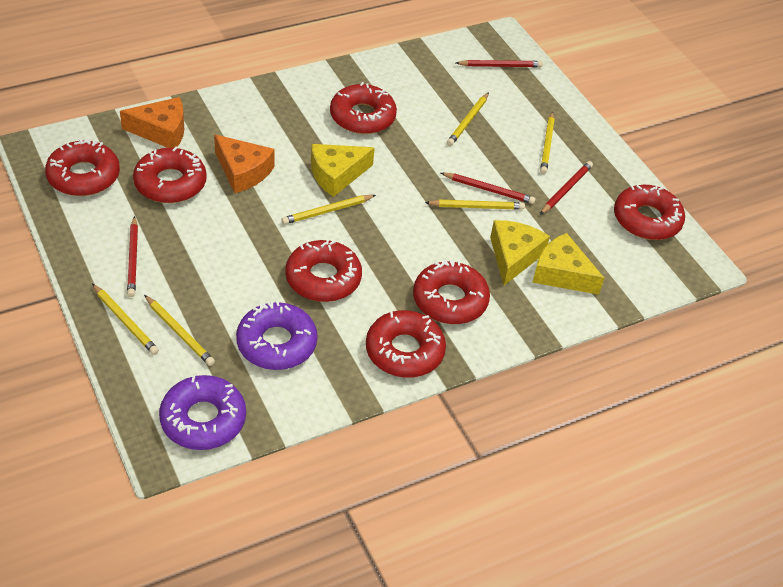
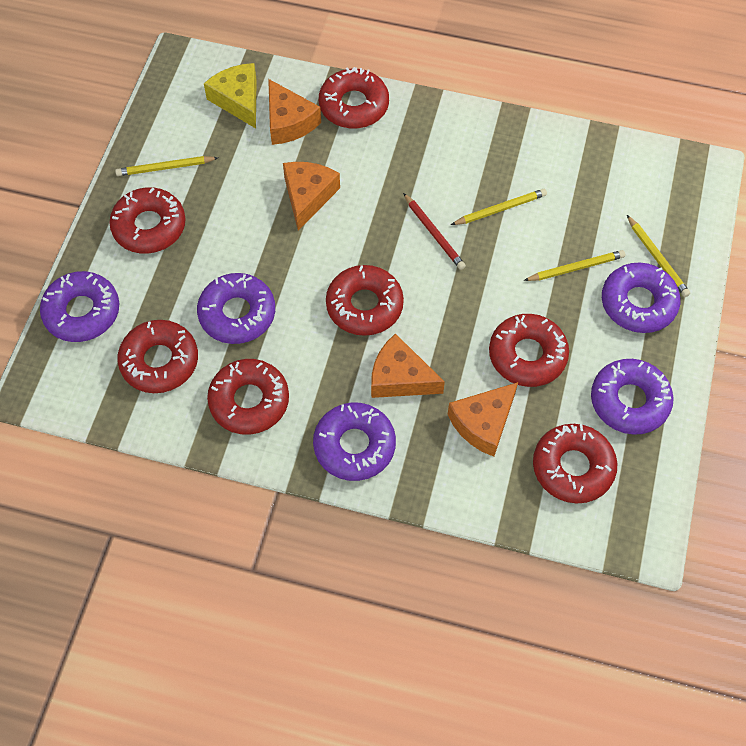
orange cheese: 2 -> 4
purple donut: 2 -> 5
red pencil: 4 -> 1
yellow cheese: 3 -> 1
yellow pencil: 6 -> 4

